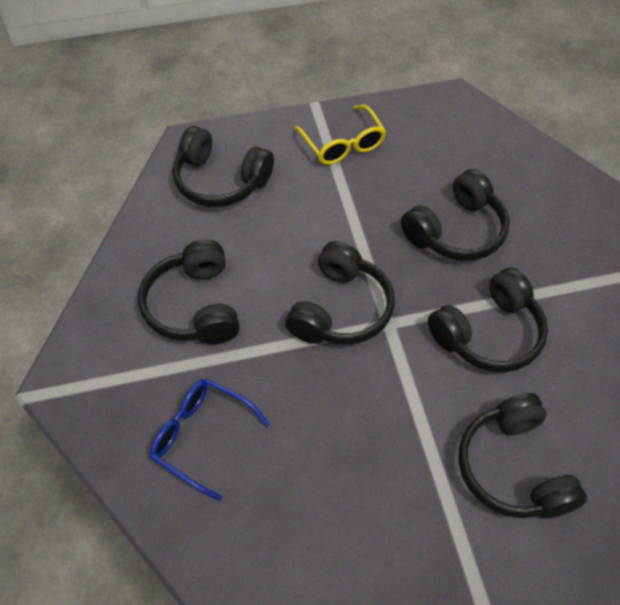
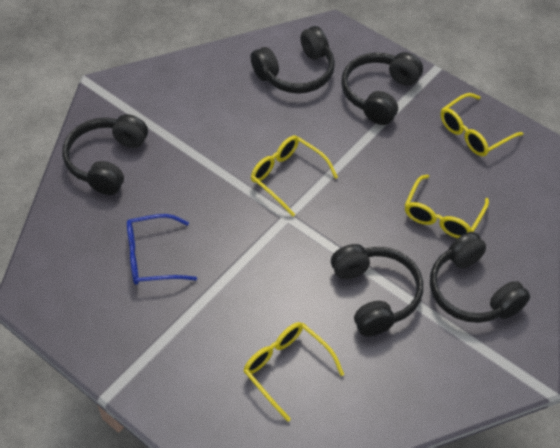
black headphones: 6 -> 5
yellow glasses: 1 -> 4

